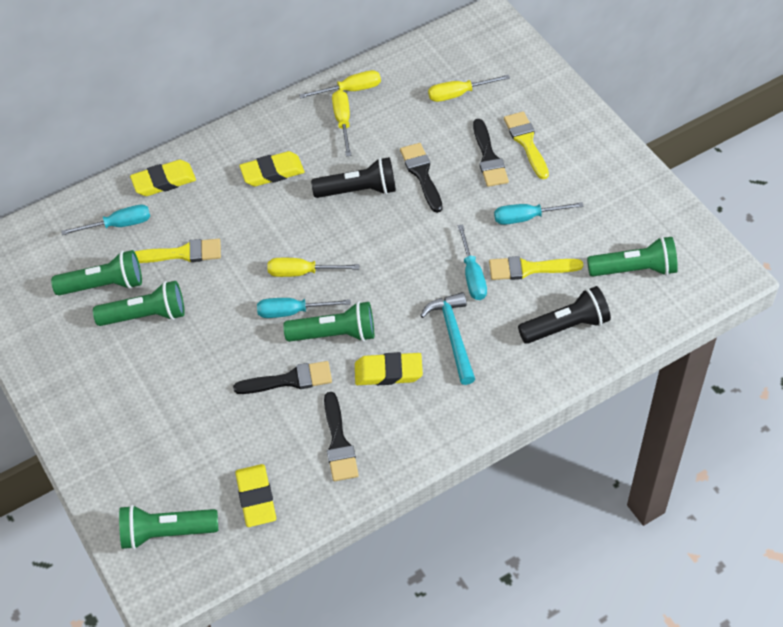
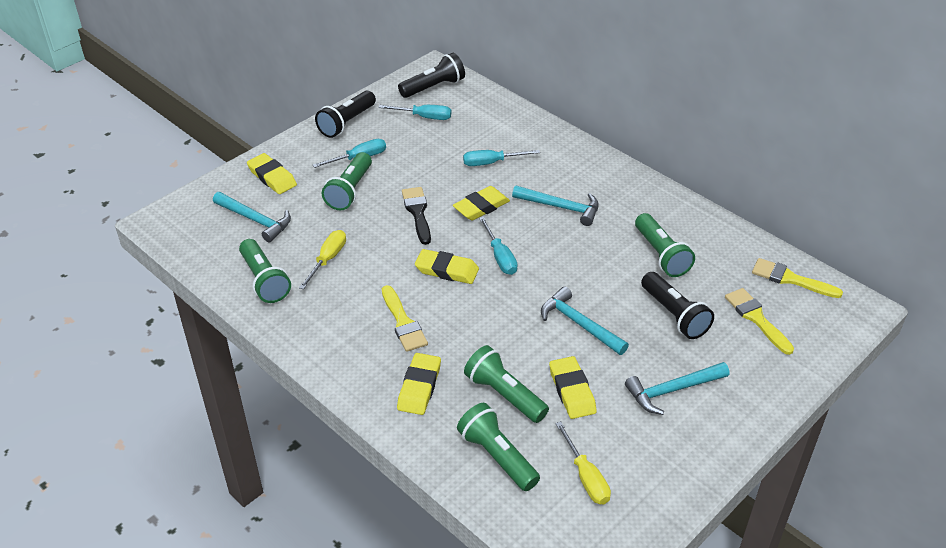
black brush: 4 -> 1
black flashlight: 2 -> 3
turquoise hammer: 1 -> 4
yellow eraser: 4 -> 5
yellow screwdriver: 4 -> 2

